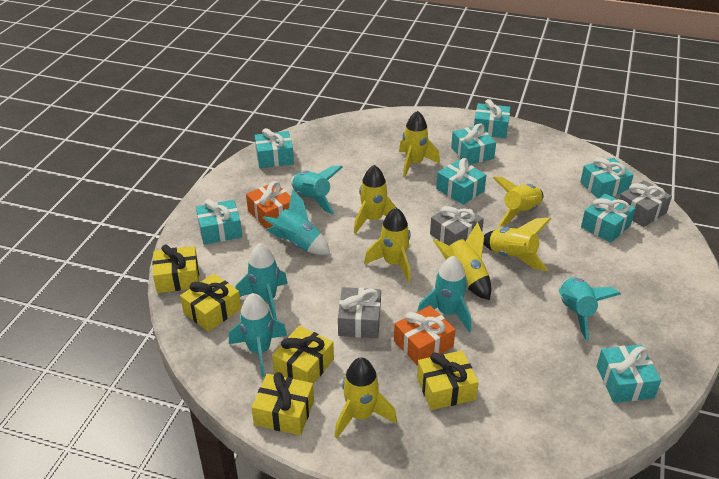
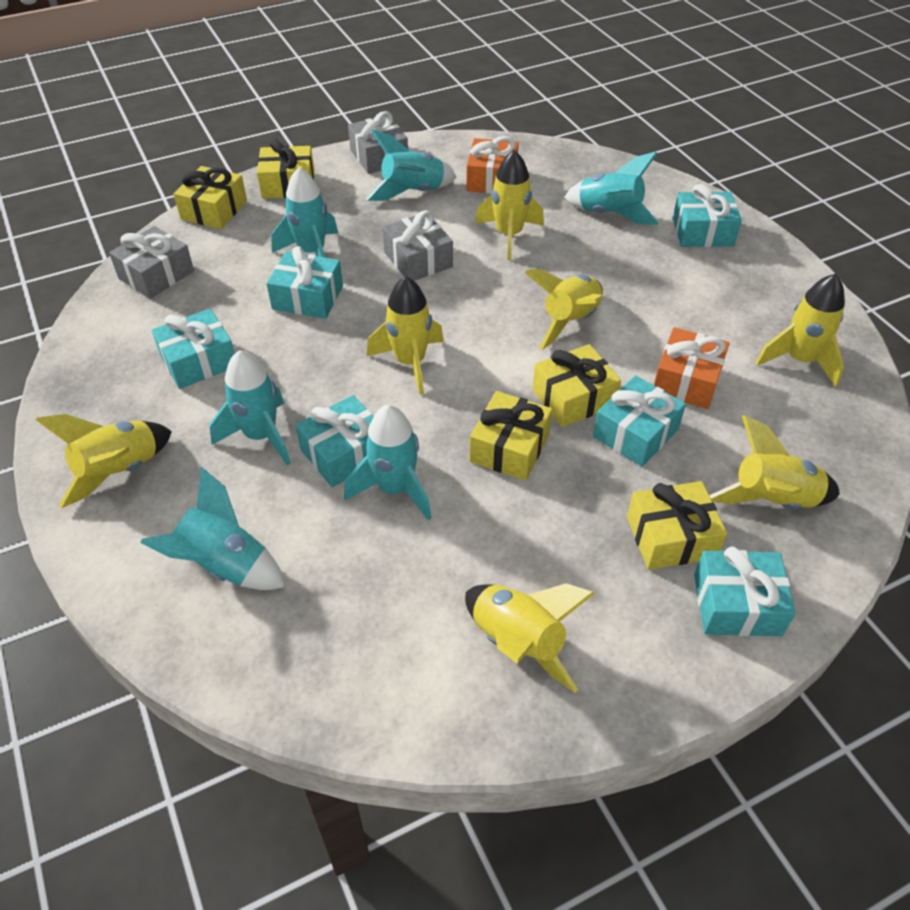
turquoise gift: 8 -> 6

